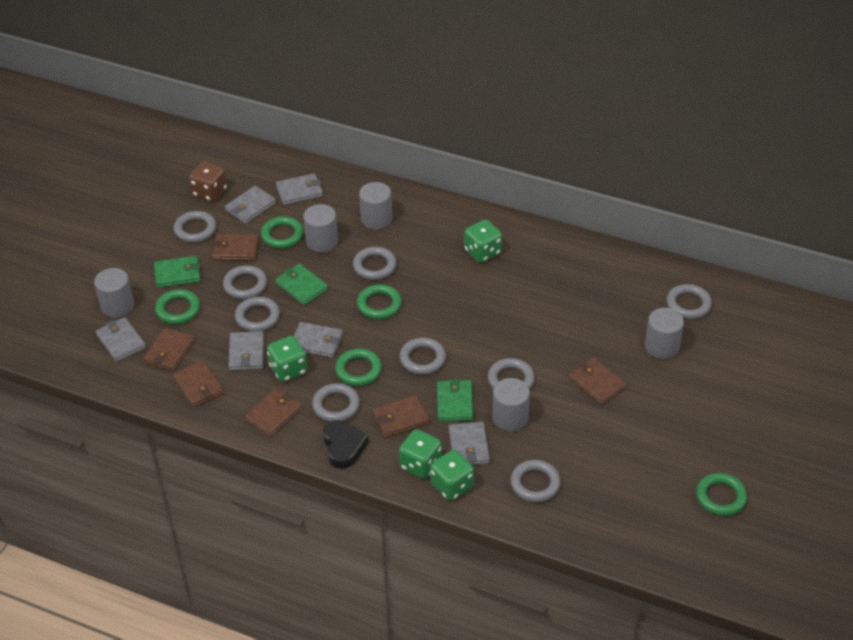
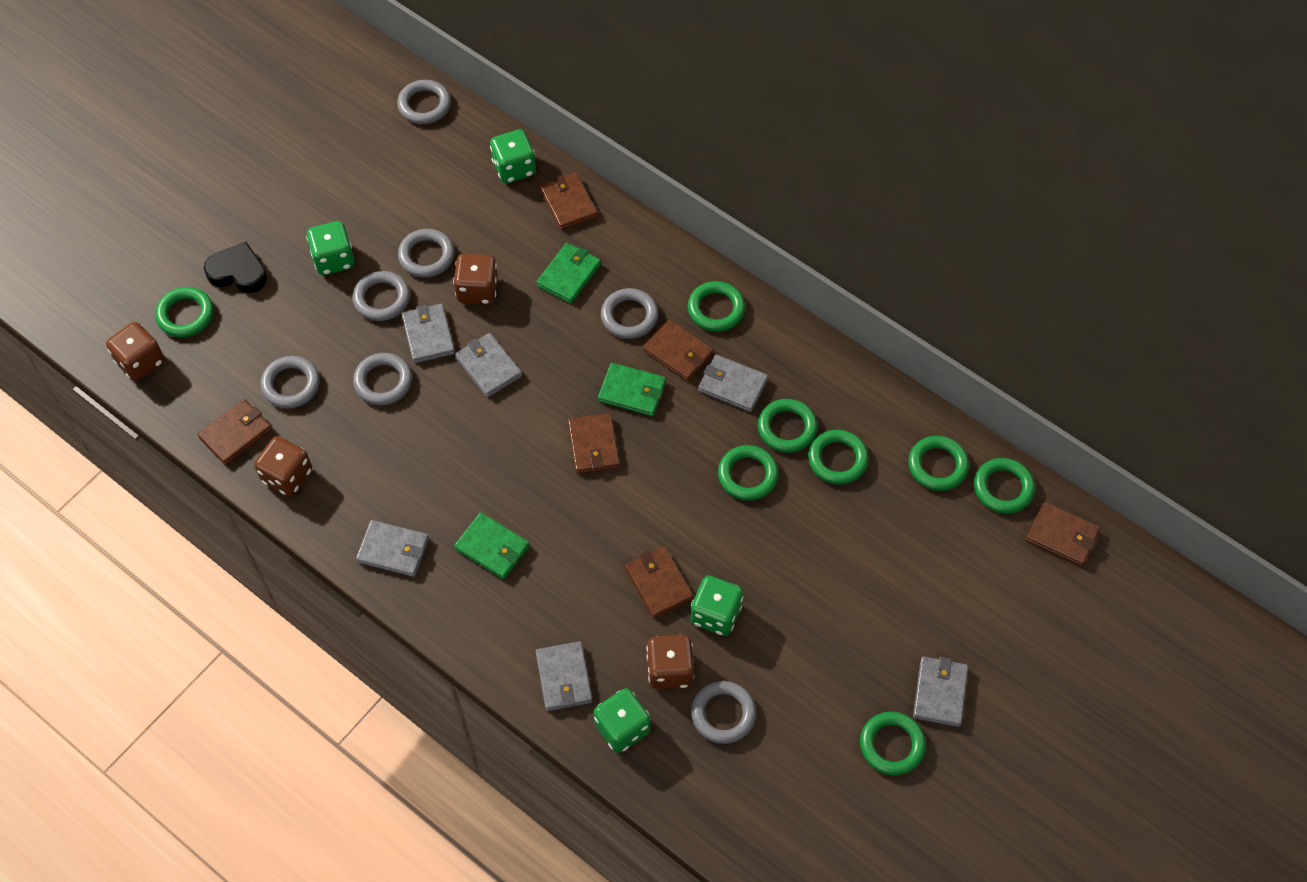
brown dice: 1 -> 4
green ring: 5 -> 8
grey cylinder: 5 -> 0
grey ring: 9 -> 7

